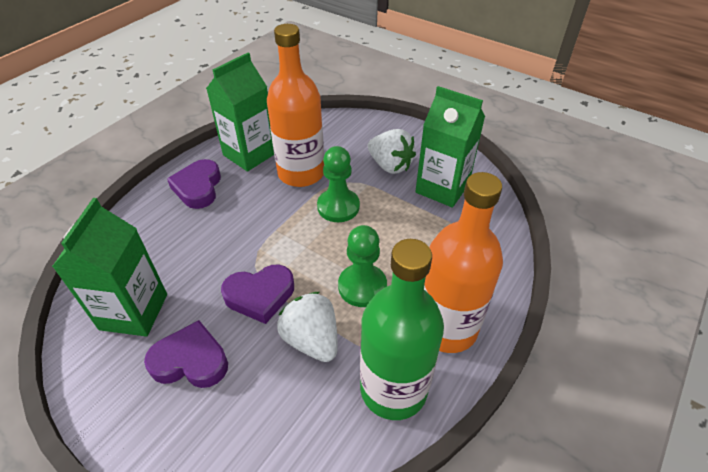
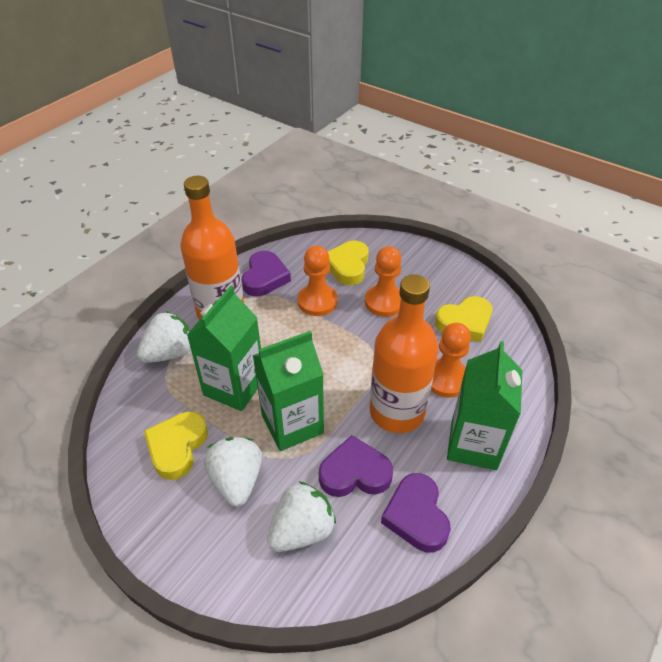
green bottle: 1 -> 0
green pawn: 2 -> 0
orange pawn: 0 -> 3
white strawberry: 2 -> 3
yellow heart: 0 -> 3

